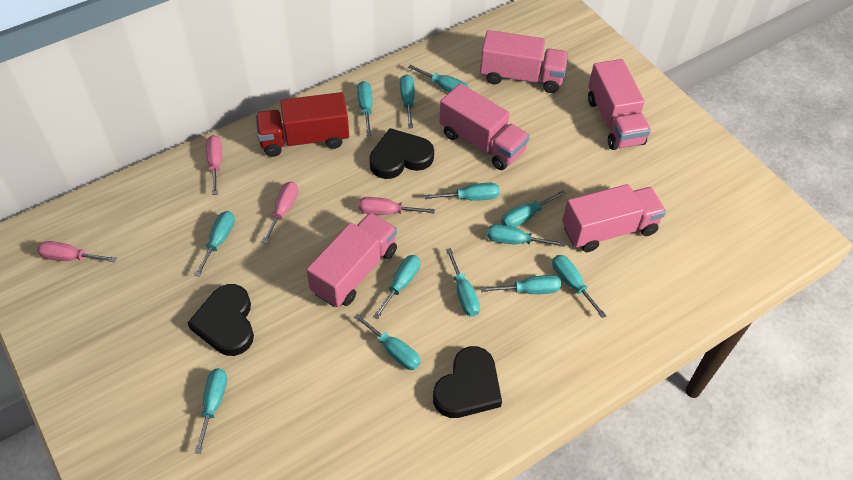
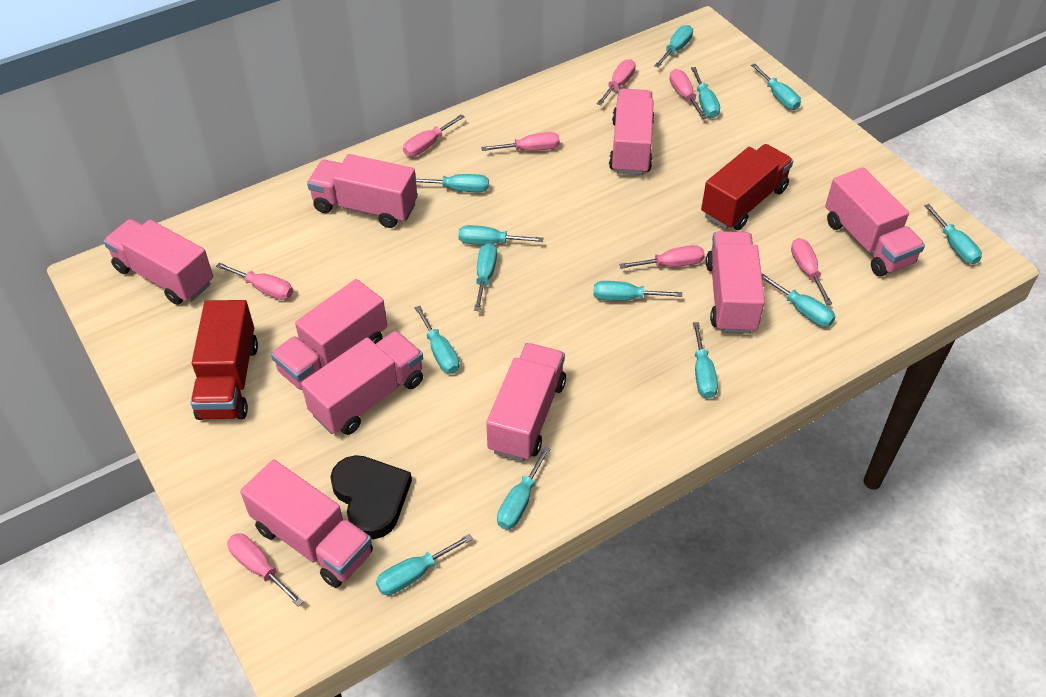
black heart: 3 -> 1
pink screwdriver: 4 -> 8
pink truck: 5 -> 9
red truck: 1 -> 2

